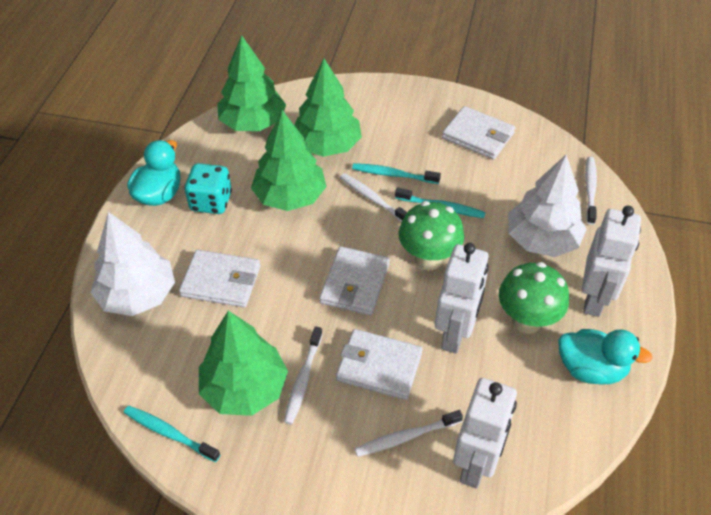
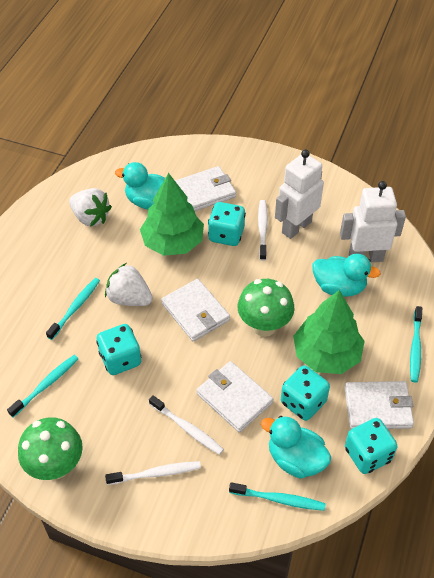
green tree: 4 -> 2
turquoise dice: 1 -> 4
turquoise duck: 2 -> 3
turquoise toothbrush: 3 -> 4
white robot: 3 -> 2
white strawberry: 0 -> 2
white toothbrush: 4 -> 3
white tree: 2 -> 0

